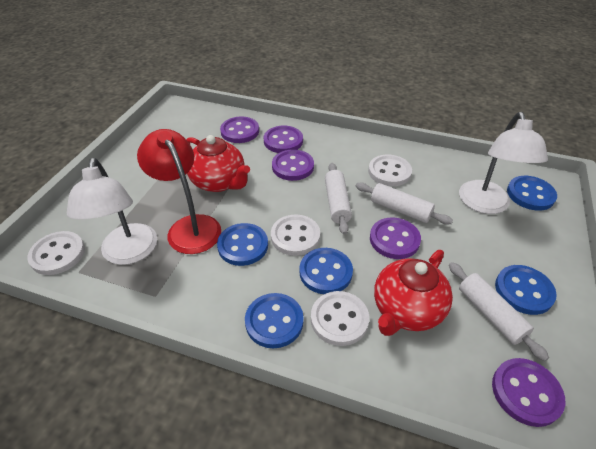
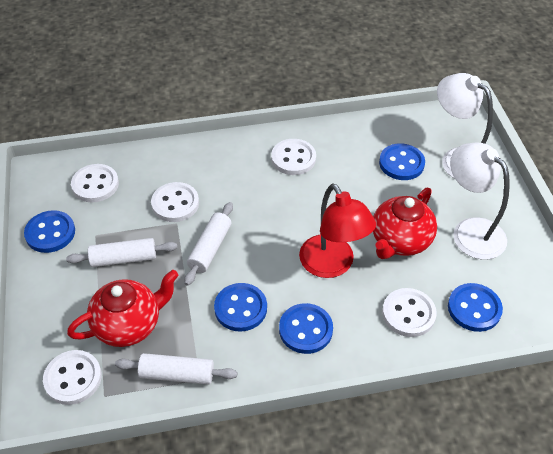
purple button: 5 -> 0
white button: 4 -> 5

